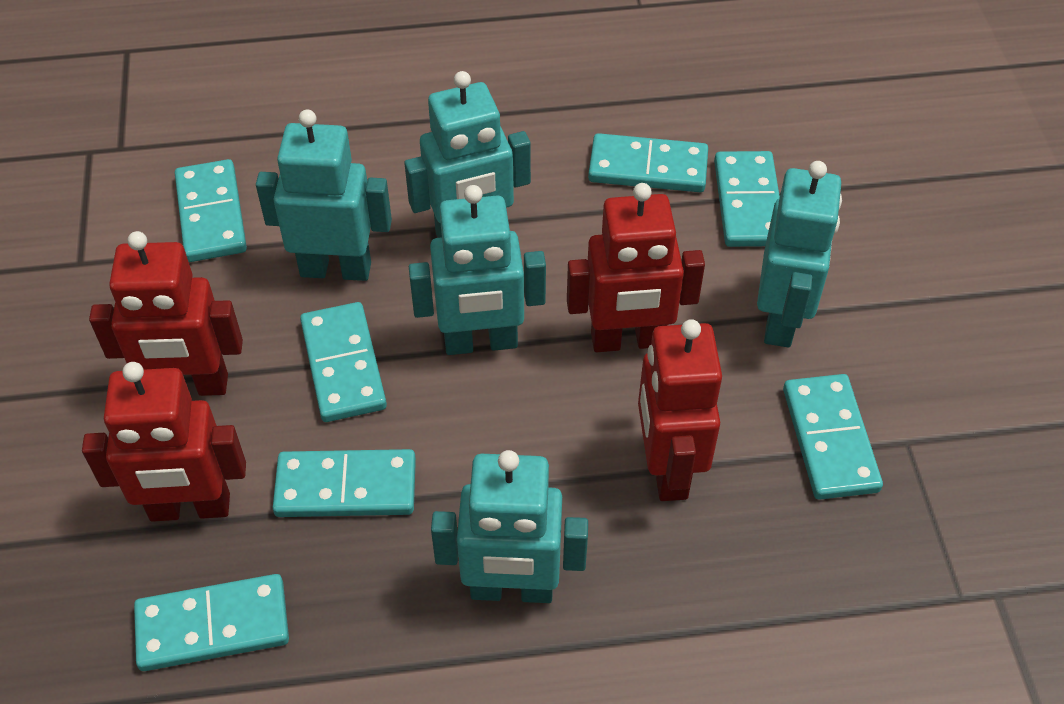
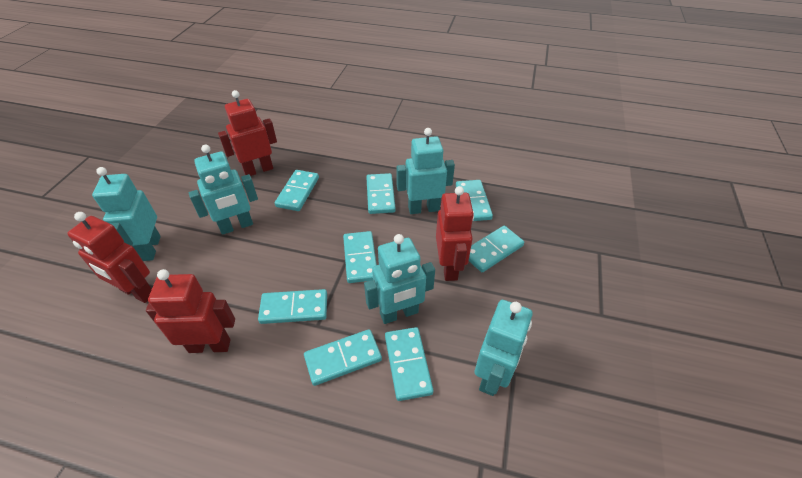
turquoise domino: 7 -> 8

